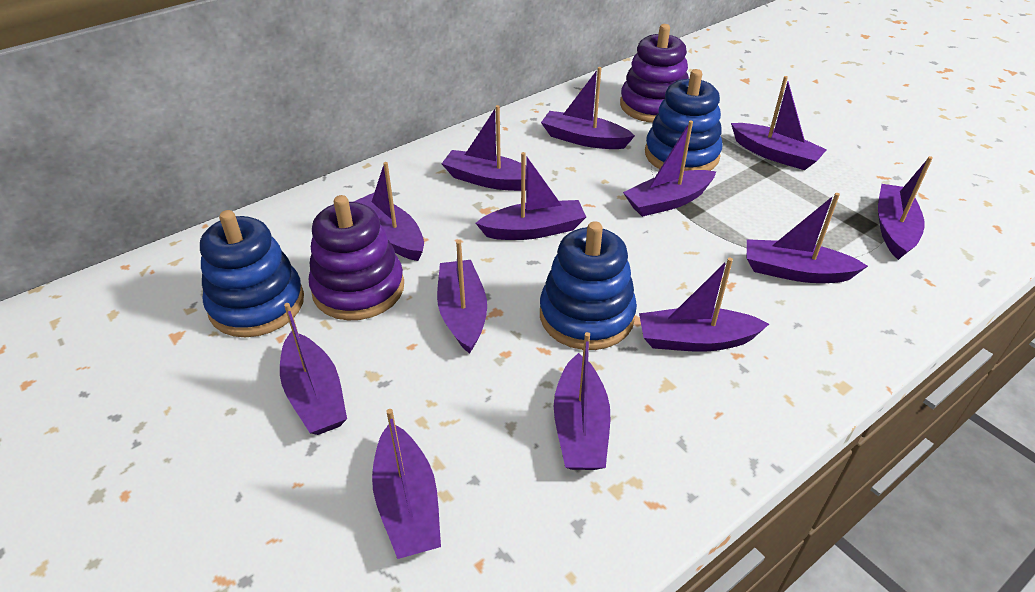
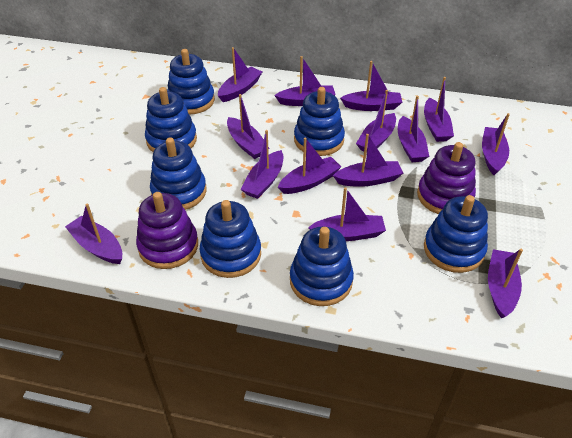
blue stacking toy: 3 -> 7
purple boat: 13 -> 14

